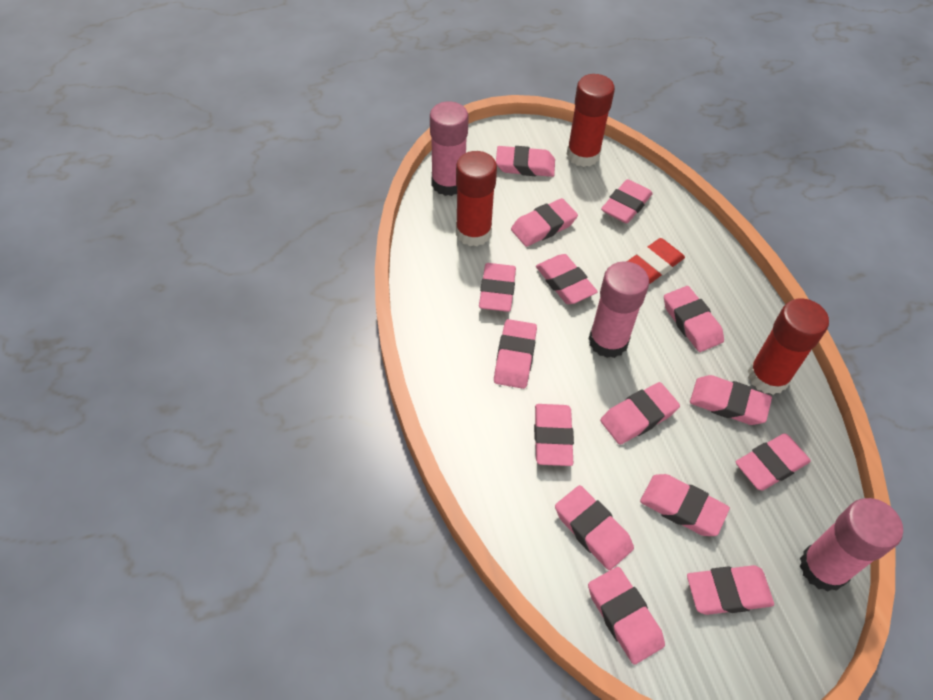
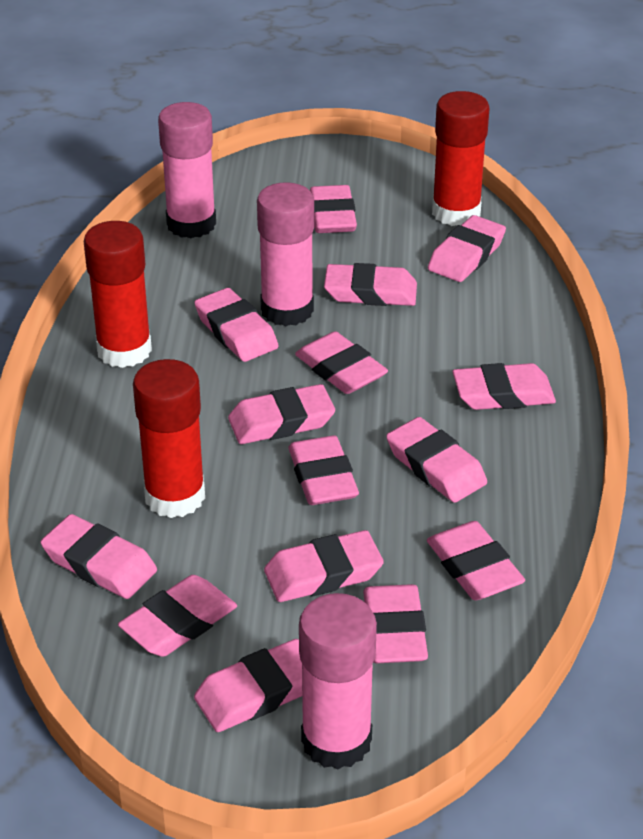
red eraser: 1 -> 0

